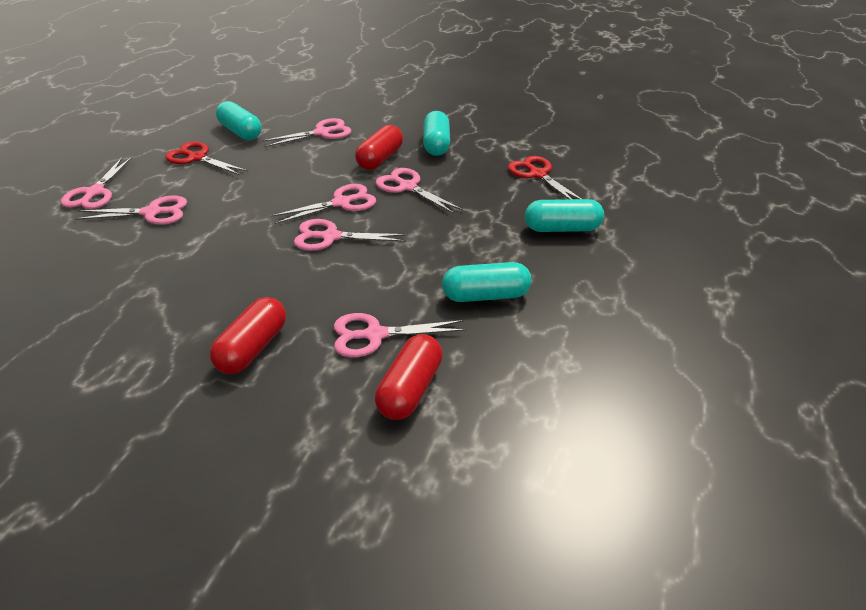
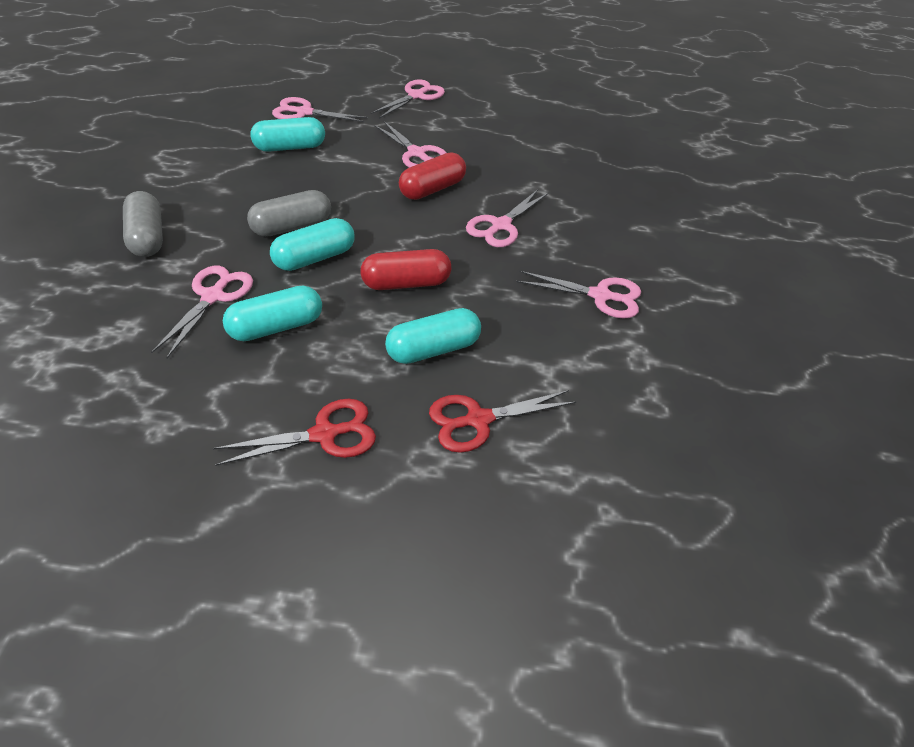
grey capsule: 0 -> 2
pink scissors: 7 -> 6
red capsule: 3 -> 2

